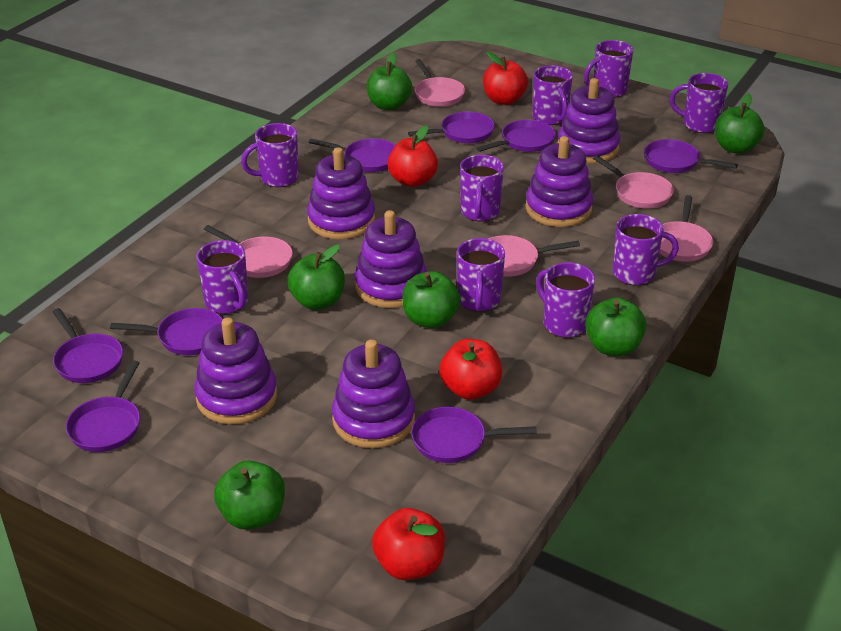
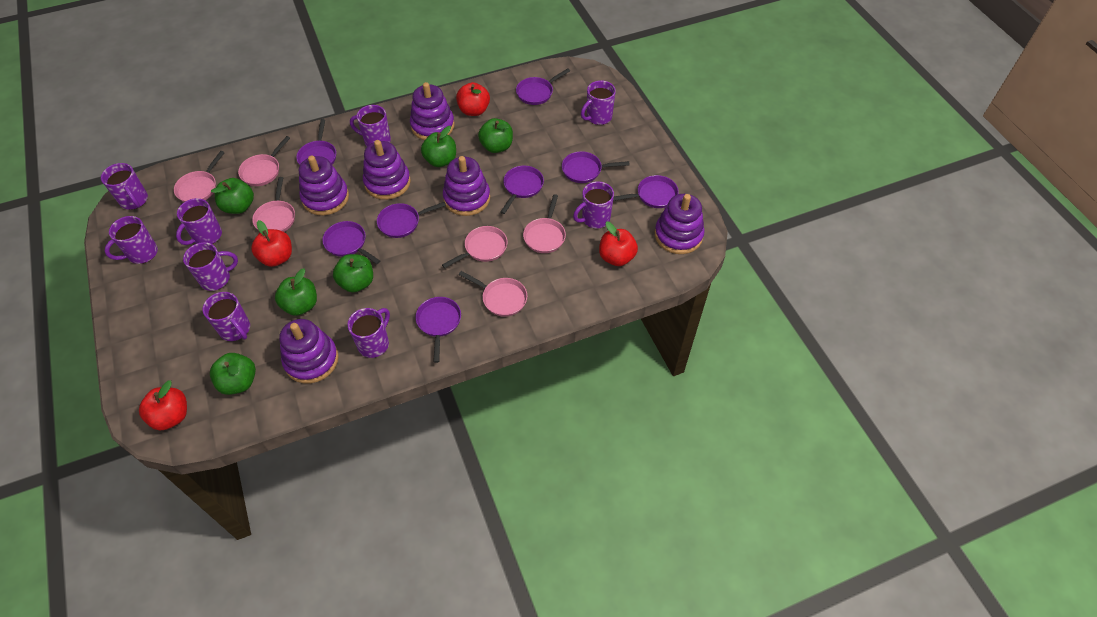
pink pan: 5 -> 6

